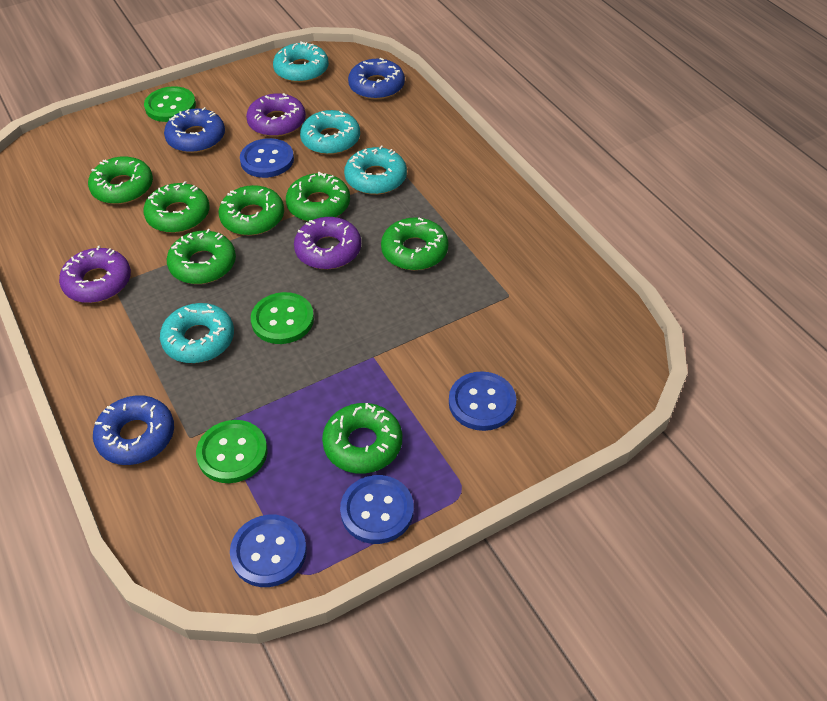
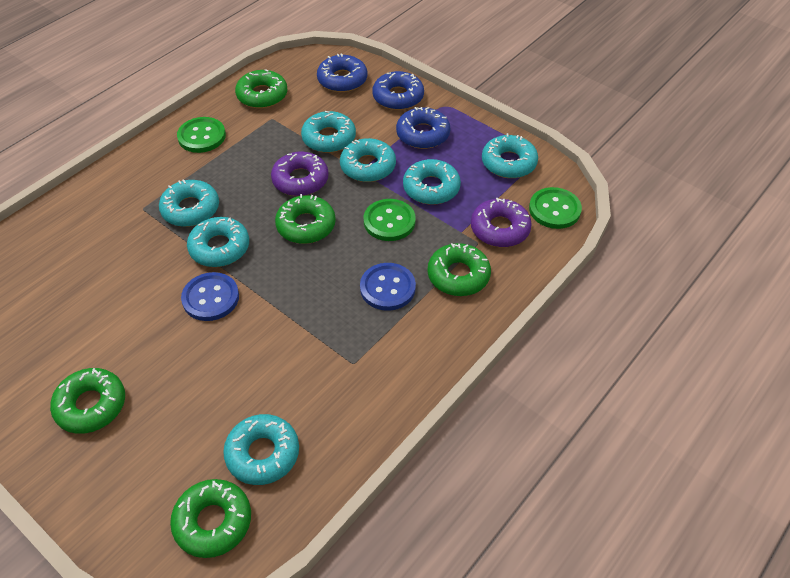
blue button: 4 -> 2
green donut: 7 -> 5
purple donut: 3 -> 2
turquoise donut: 4 -> 7

